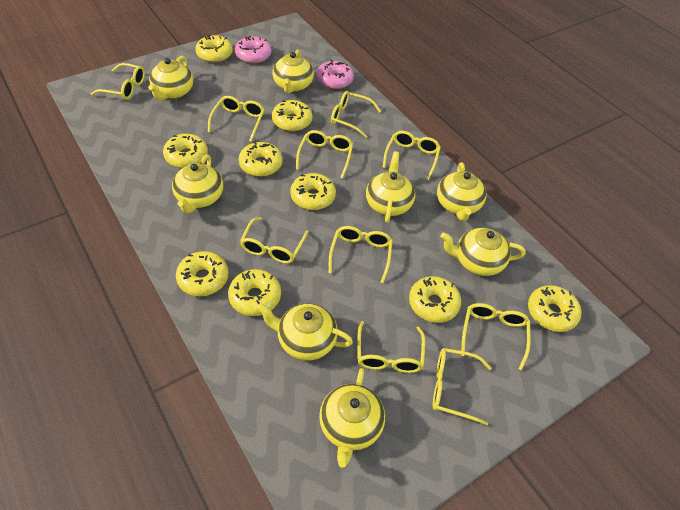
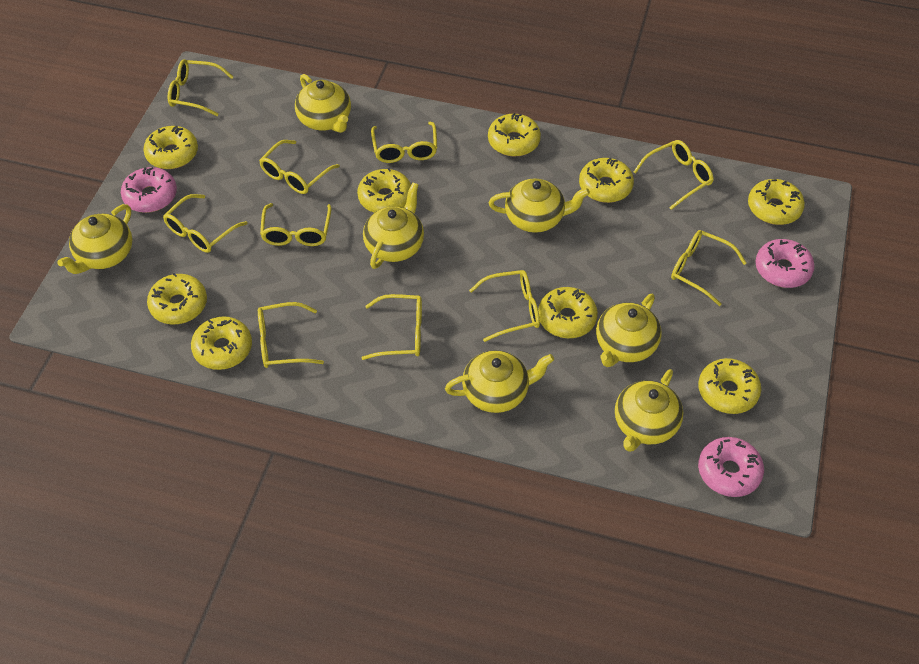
pink donut: 2 -> 3
yellow teapot: 8 -> 7

